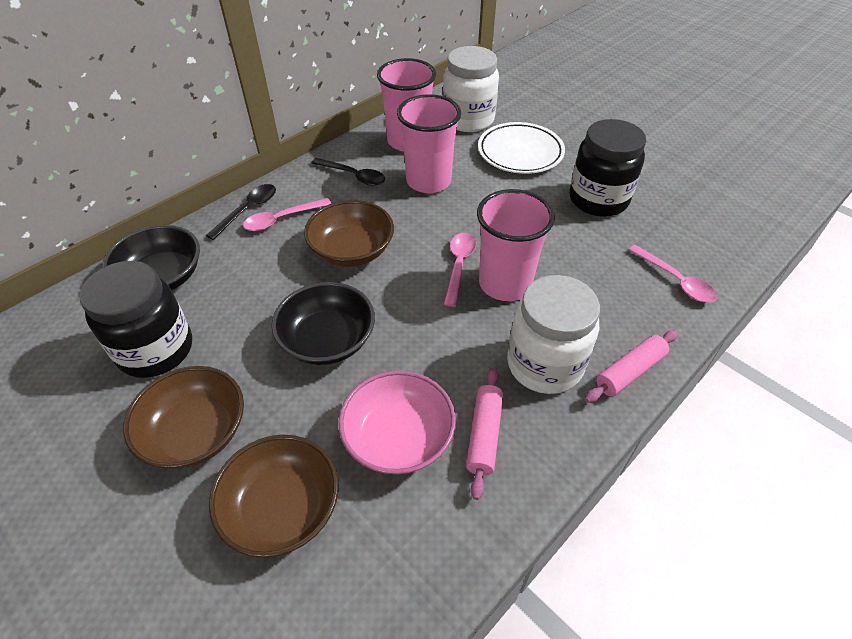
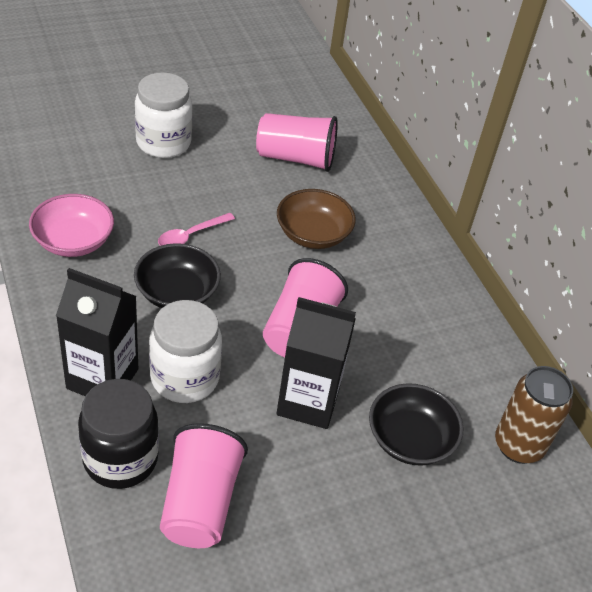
black carton: 0 -> 2
black jar: 2 -> 1
black spoon: 2 -> 0
brown bowl: 3 -> 1
brown can: 0 -> 1
pink rolling pin: 2 -> 0
pink spoon: 3 -> 1
white plate: 1 -> 0

